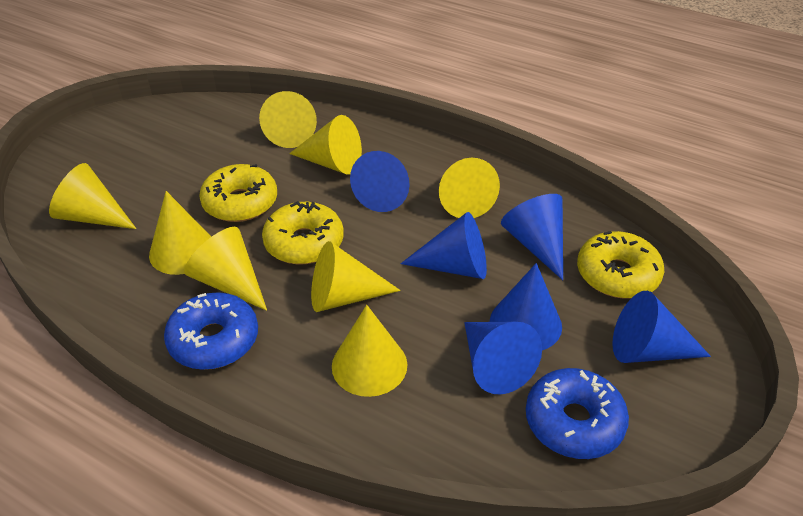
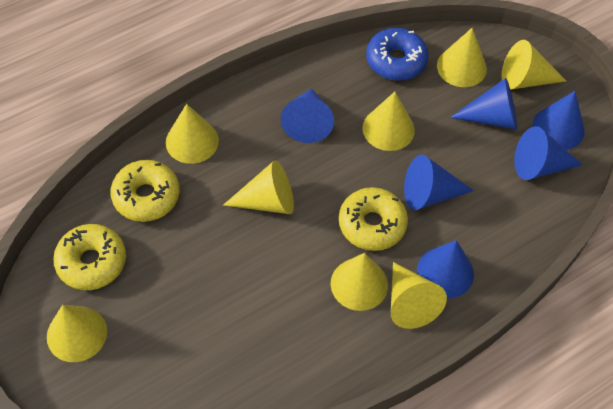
blue donut: 2 -> 1

